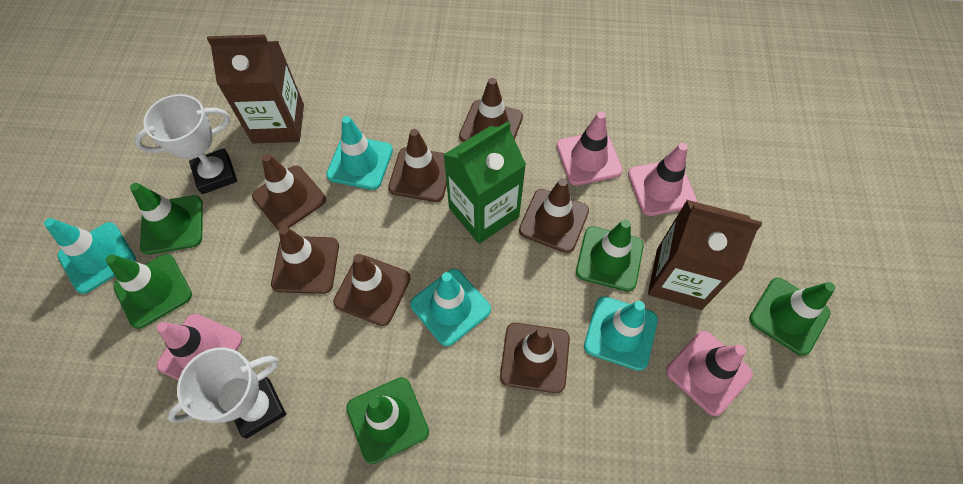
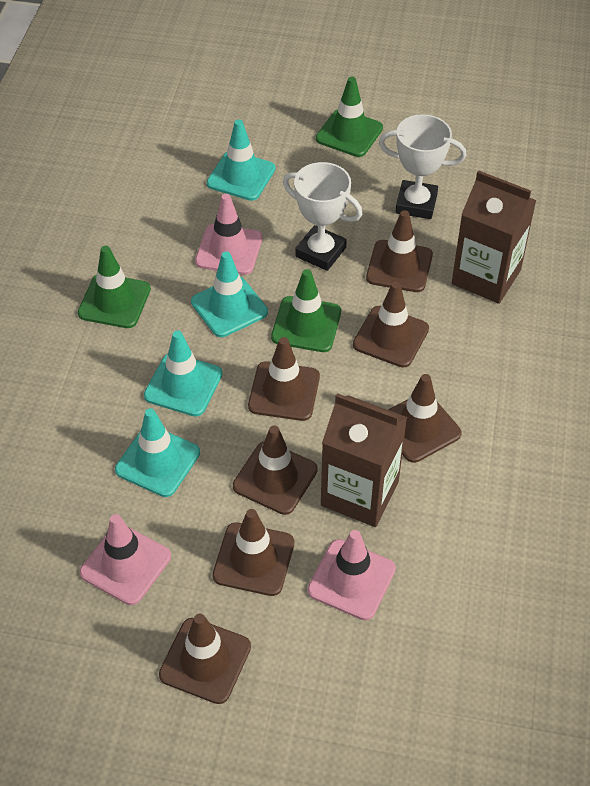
green carton: 1 -> 0
green traffic cone: 5 -> 3
pink traffic cone: 4 -> 3

